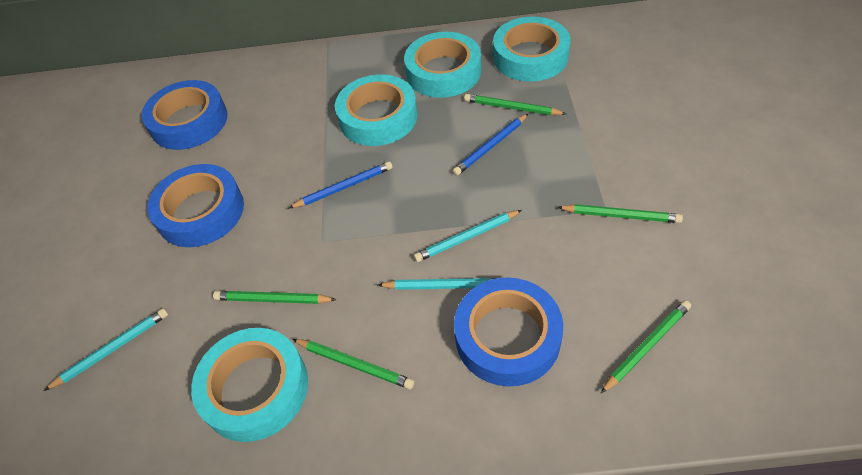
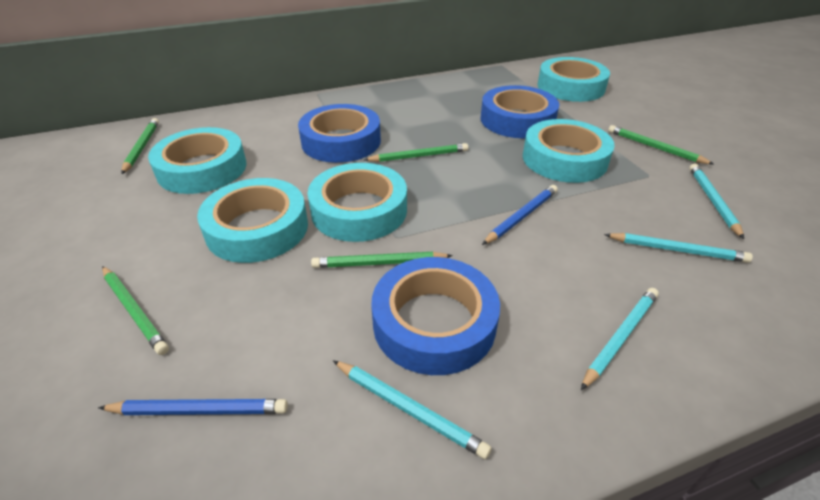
turquoise pencil: 3 -> 4
turquoise tape: 4 -> 5

